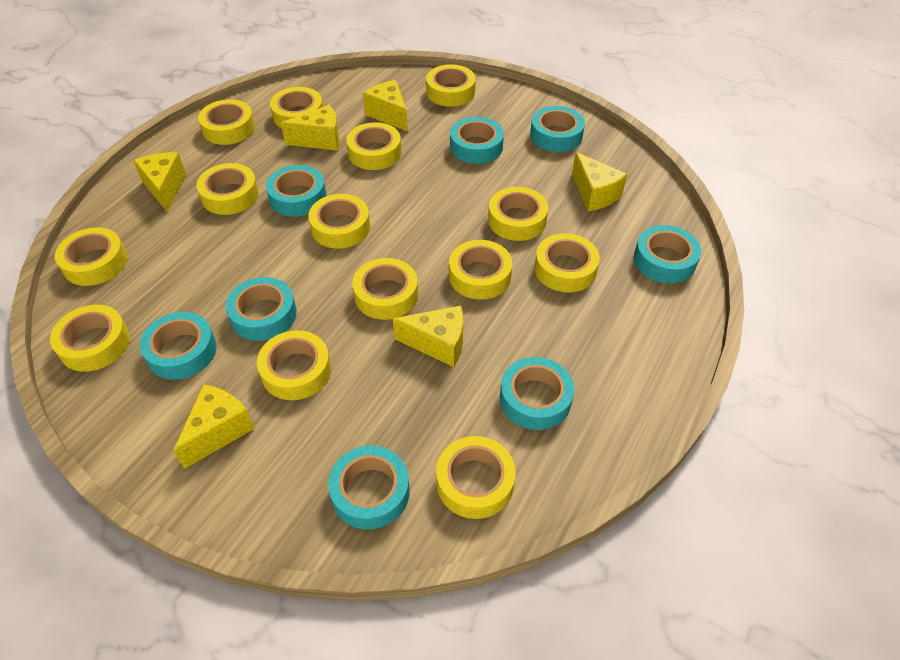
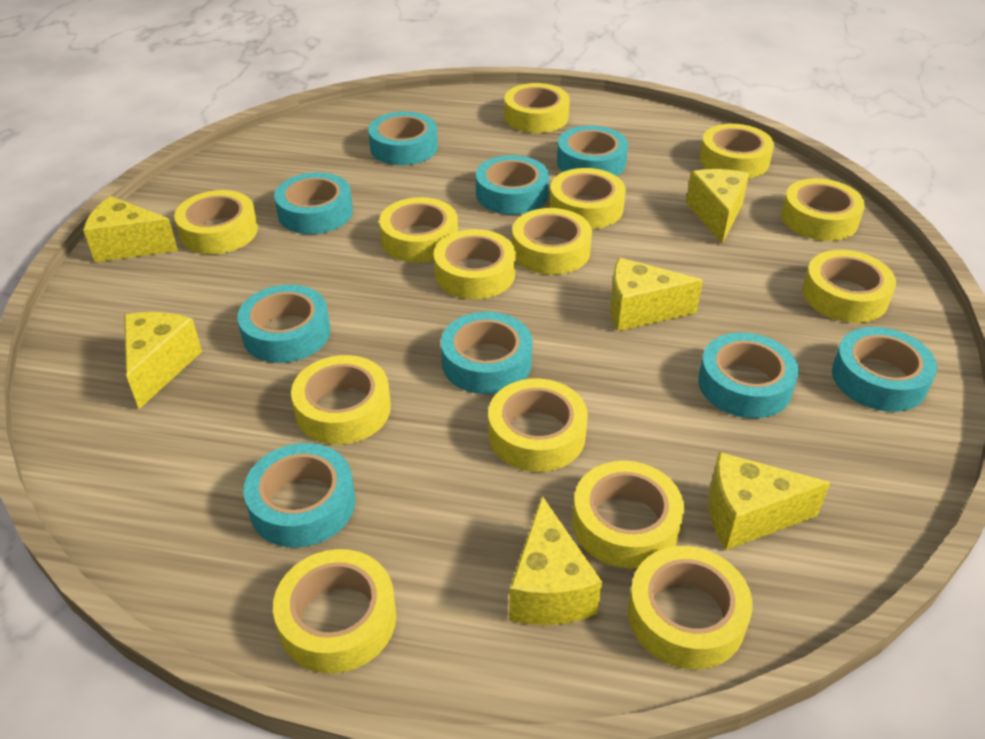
turquoise tape: 8 -> 9

